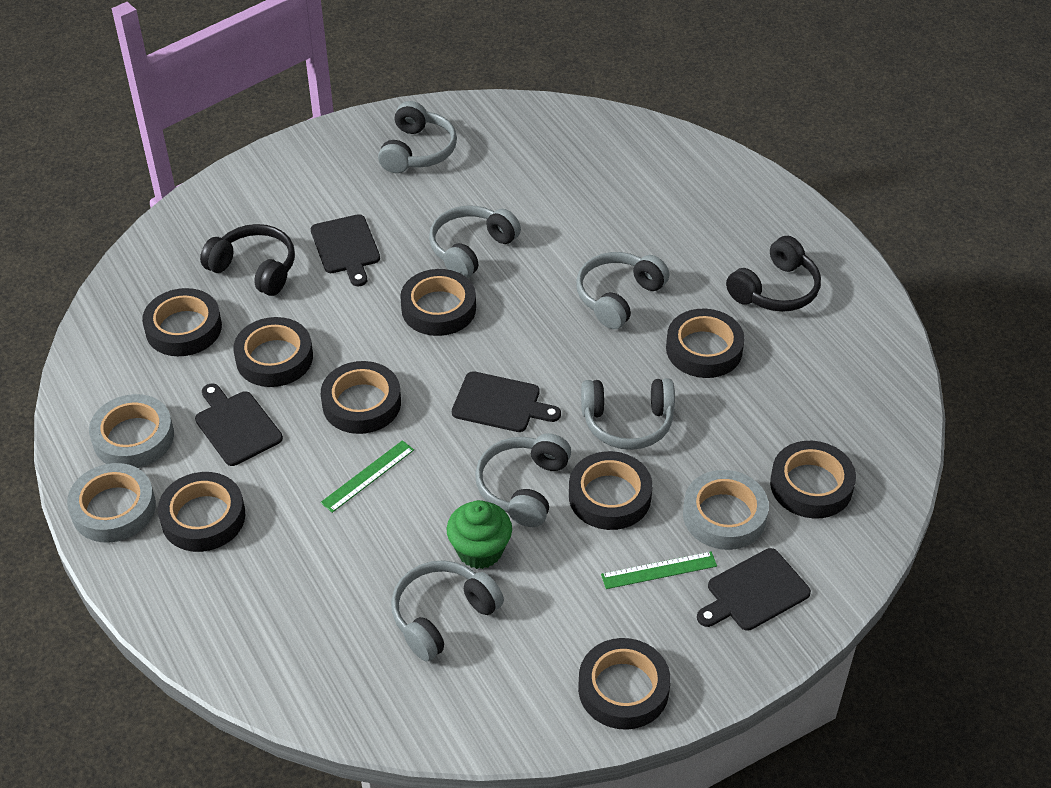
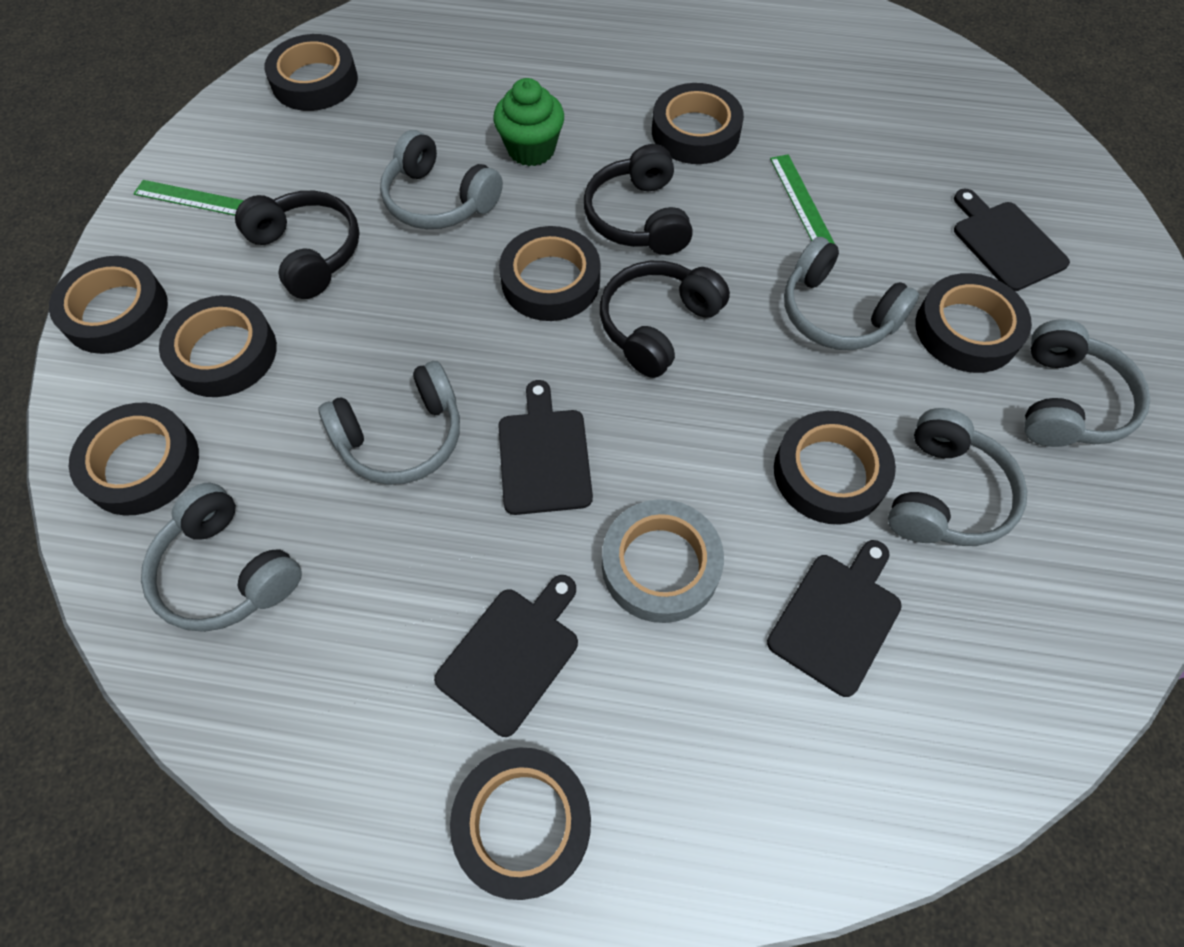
black headphones: 2 -> 3
grey tape: 3 -> 1

